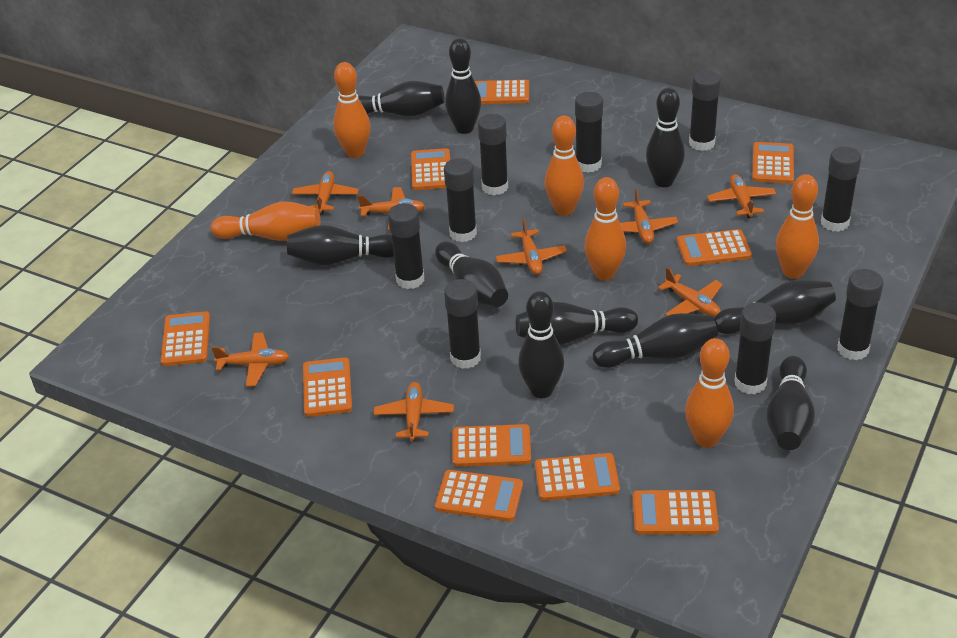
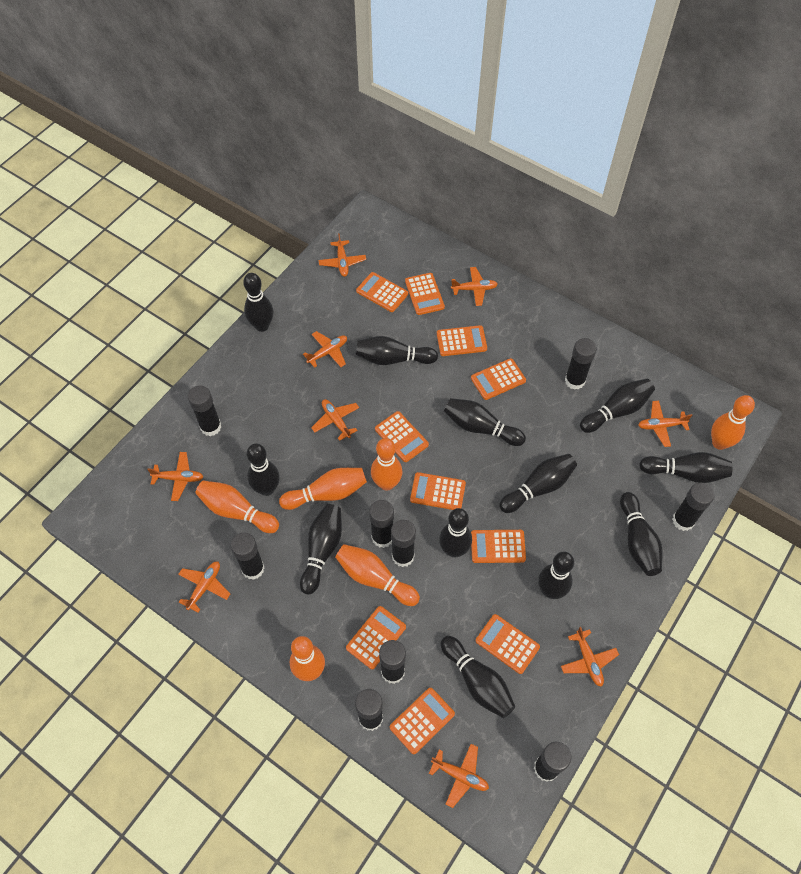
black bowling pin: 10 -> 12
orange plane: 8 -> 9

